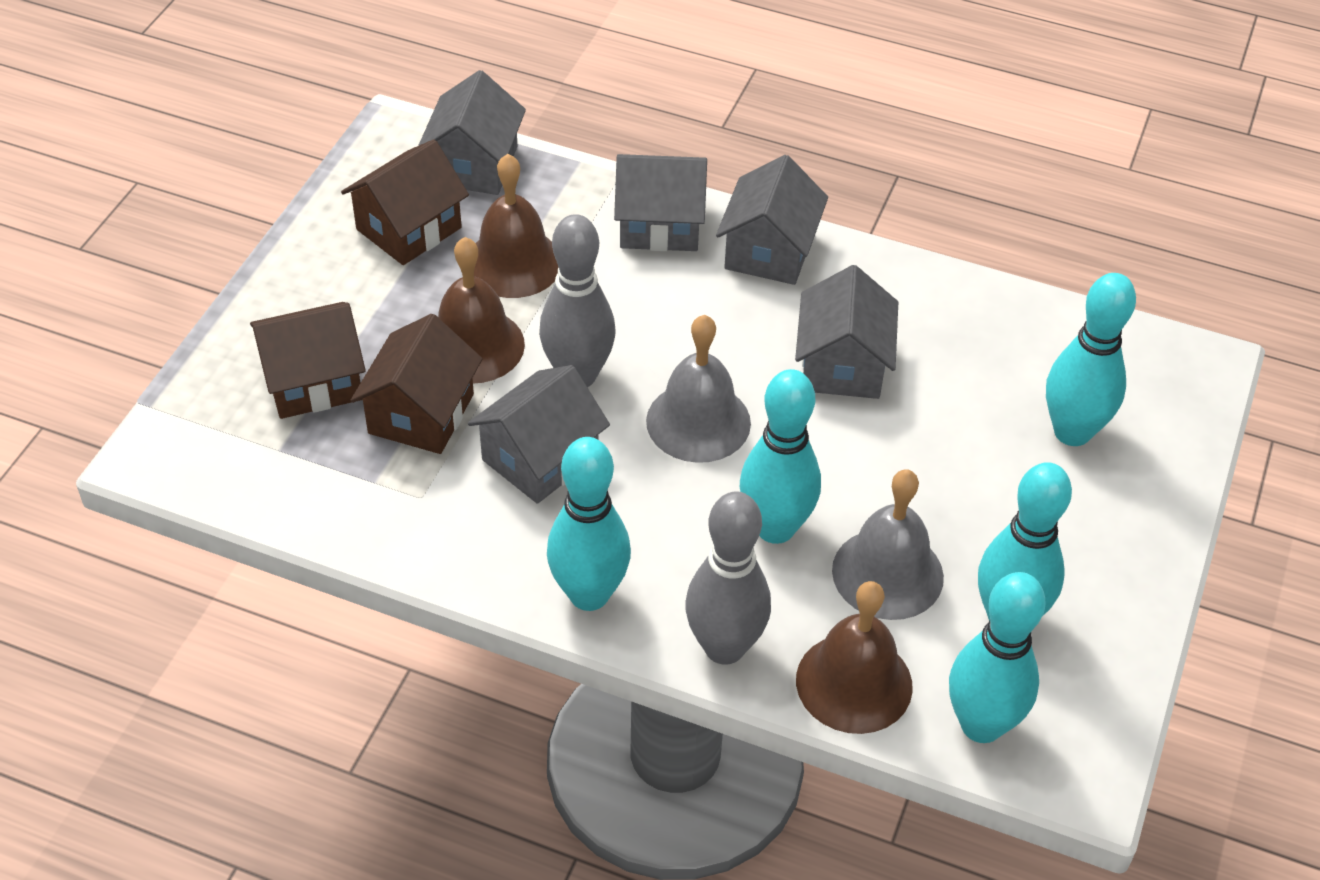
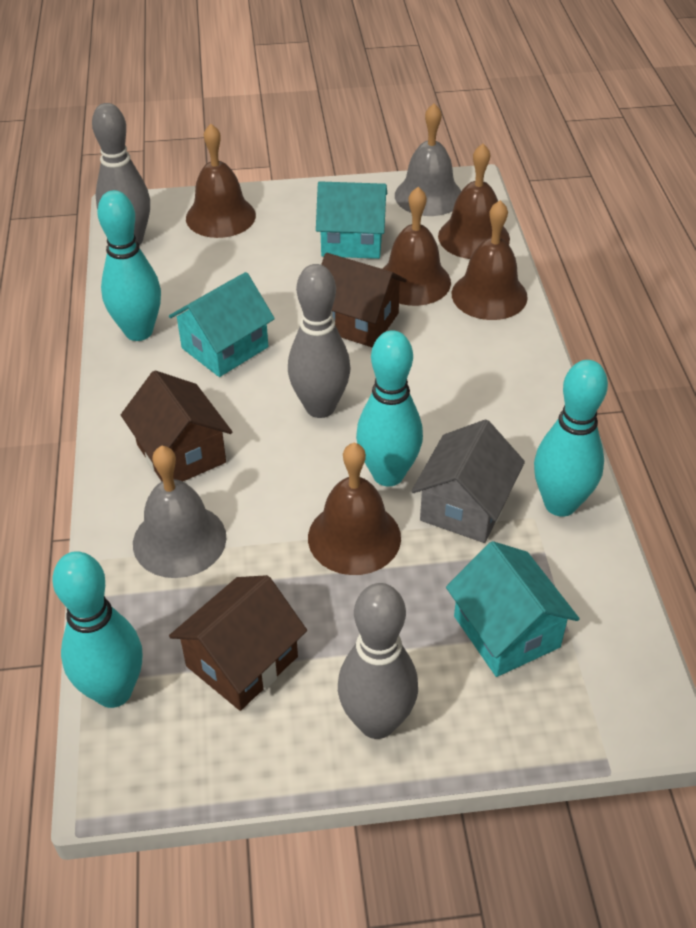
brown bell: 3 -> 5
grey bowling pin: 2 -> 3
grey house: 5 -> 1
turquoise bowling pin: 5 -> 4
turquoise house: 0 -> 3

